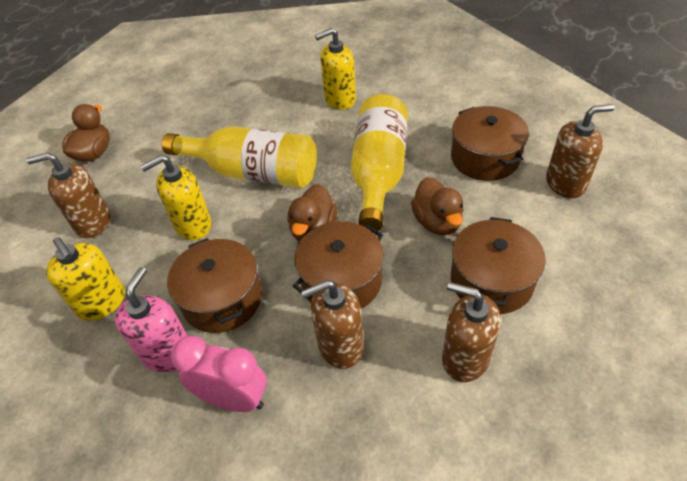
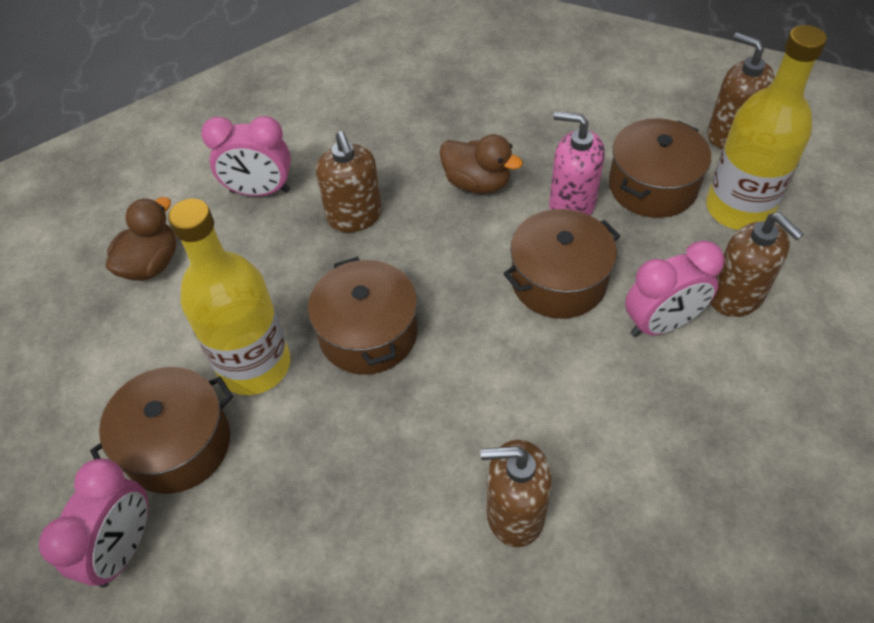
brown duck: 3 -> 2
pink clock: 1 -> 3
yellow soap dispenser: 3 -> 0

